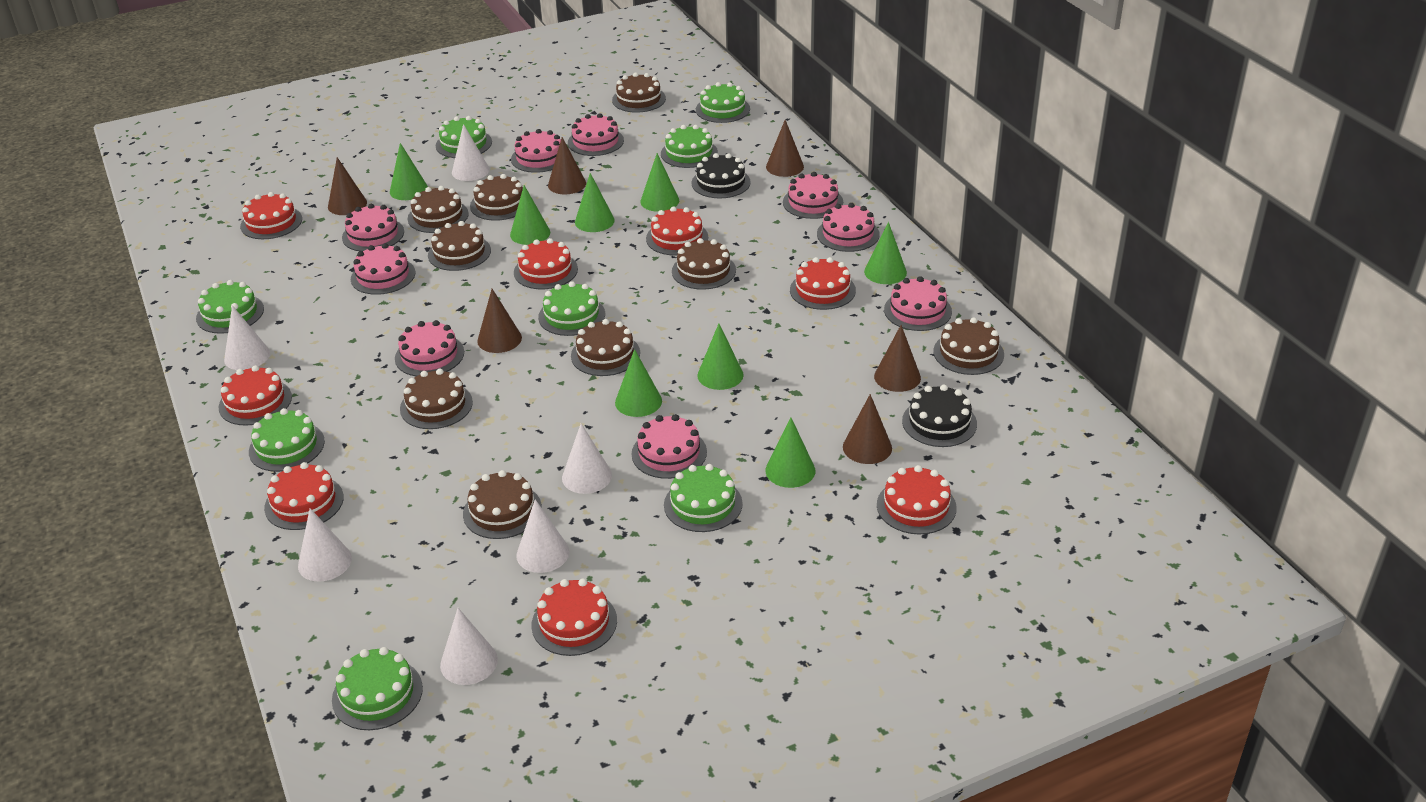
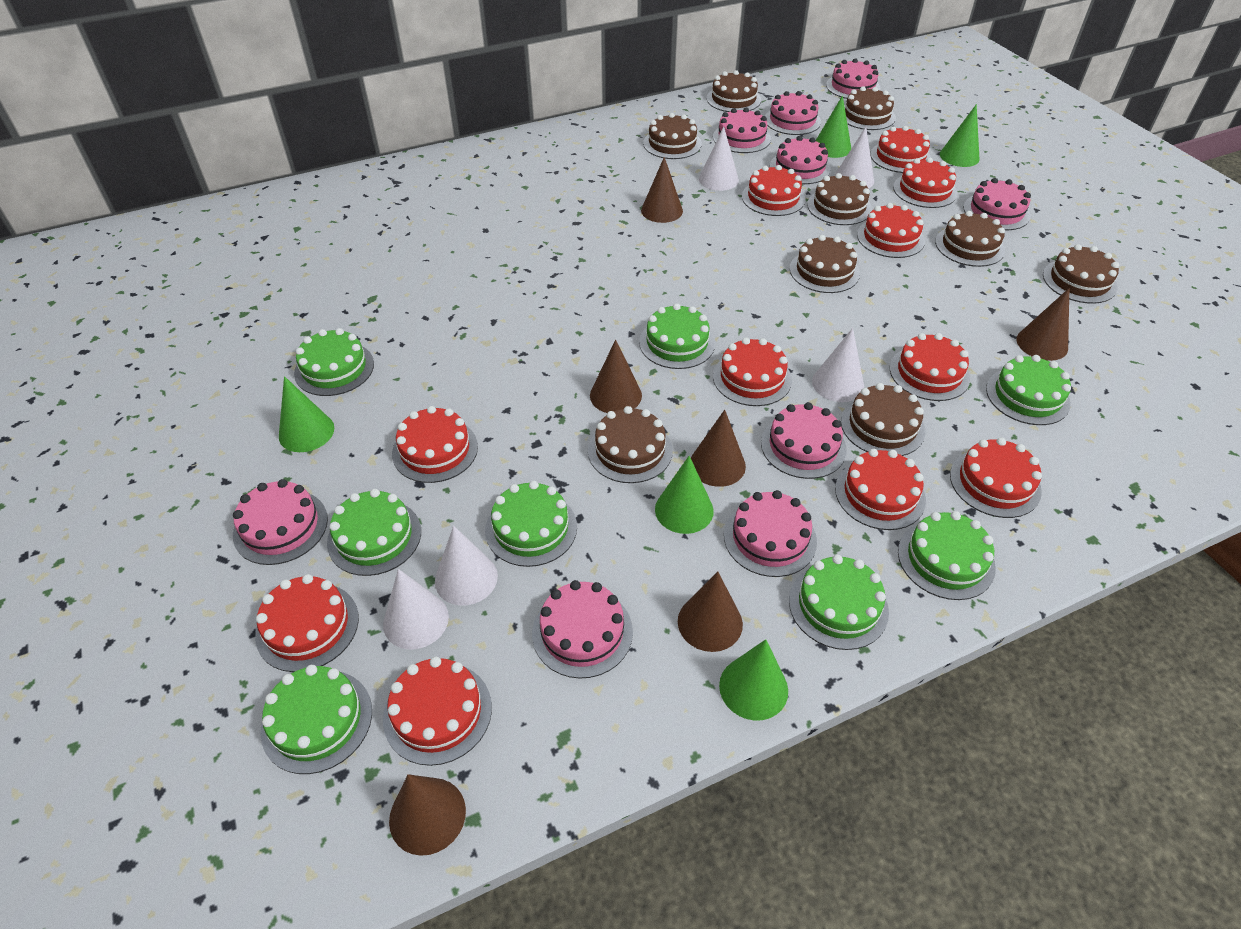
black cake: 2 -> 0
green cone: 8 -> 5
red cake: 8 -> 11
white cone: 6 -> 5

